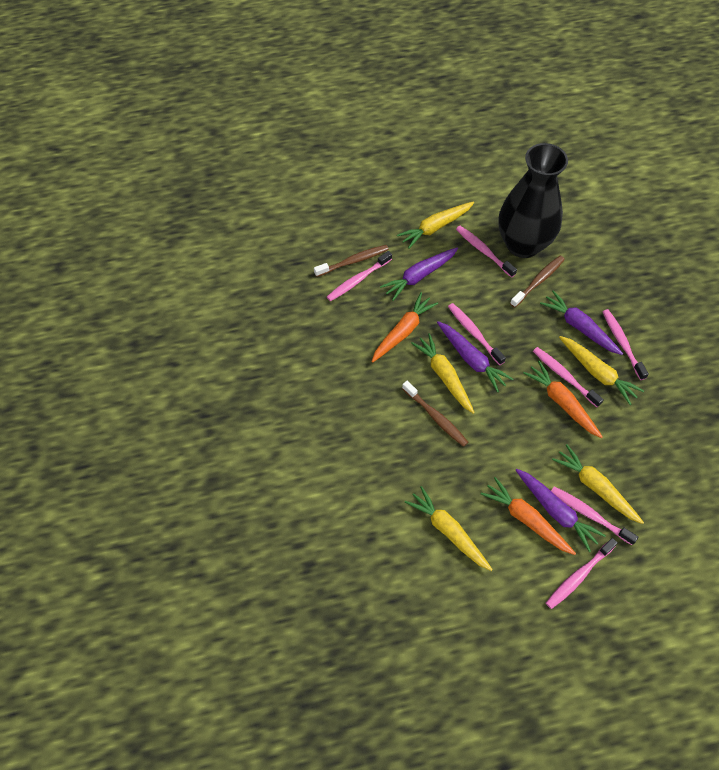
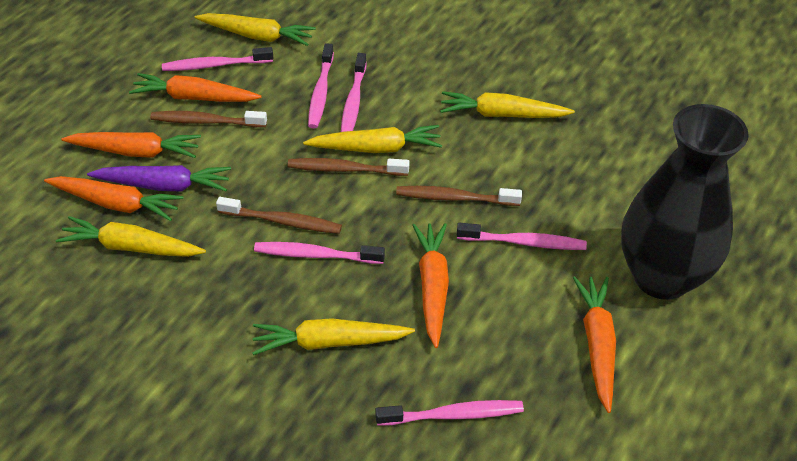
brown toothbrush: 3 -> 4
orange carrot: 3 -> 5
pink toothbrush: 7 -> 6
purple carrot: 4 -> 1

